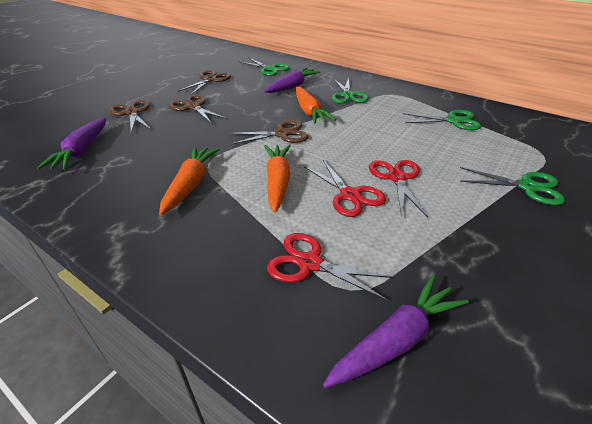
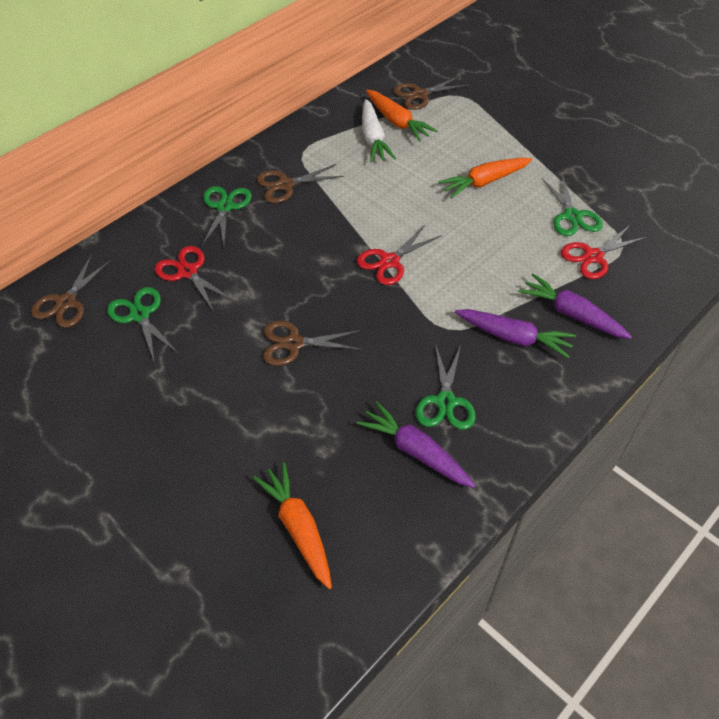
white carrot: 0 -> 1

